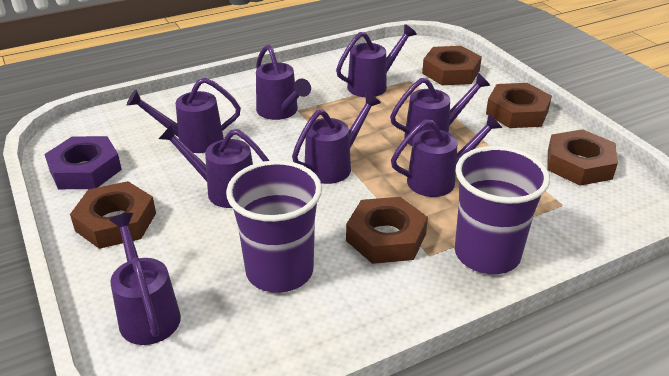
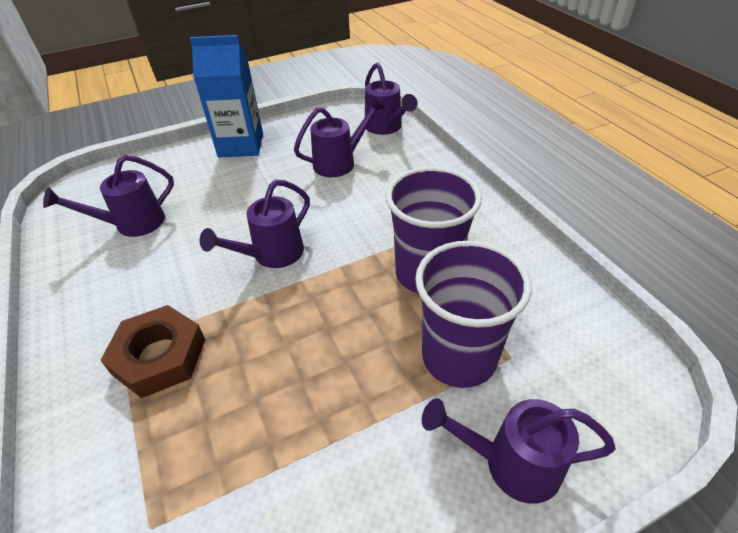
blue carton: 0 -> 1
brown nut: 5 -> 1
purple nut: 1 -> 0
purple watering can: 8 -> 5

